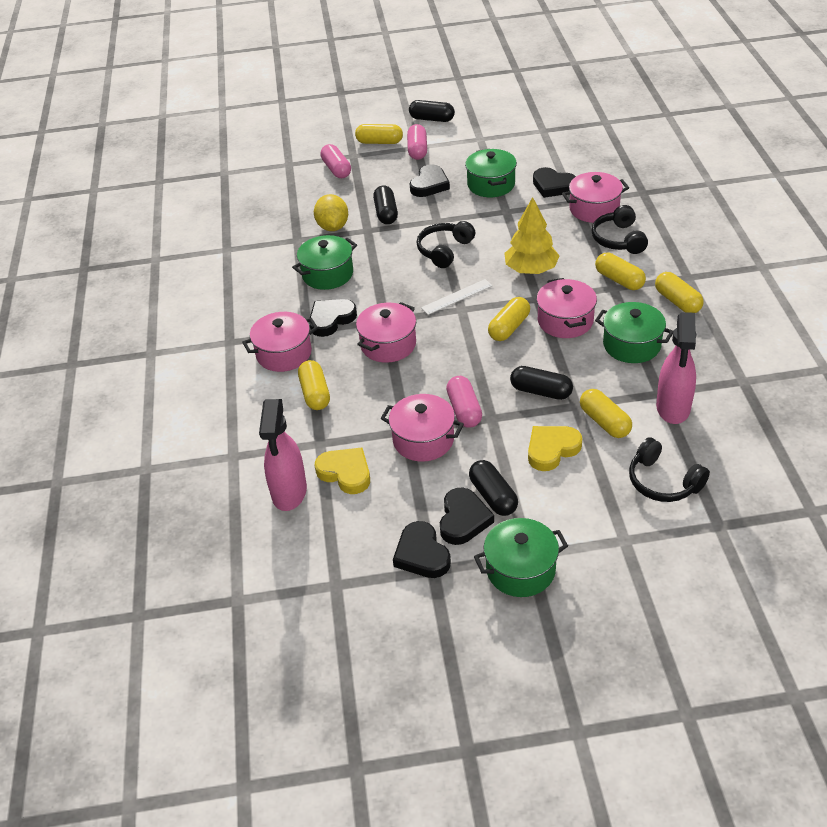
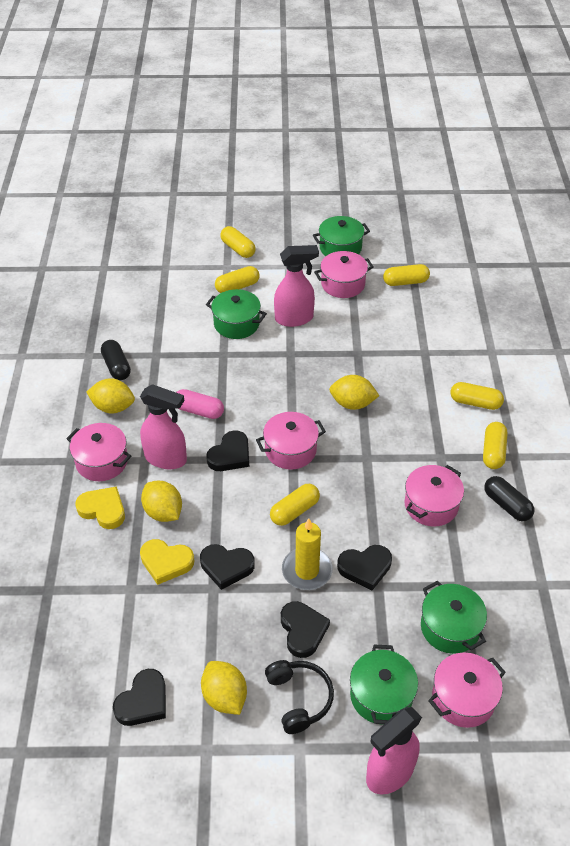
black capsule: 4 -> 2
black headphones: 3 -> 1
pink capsule: 3 -> 1
pink spray bottle: 2 -> 3
white ruler: 1 -> 0
yellow candle: 0 -> 1
yellow lemon: 1 -> 4
yellow tree: 1 -> 0

